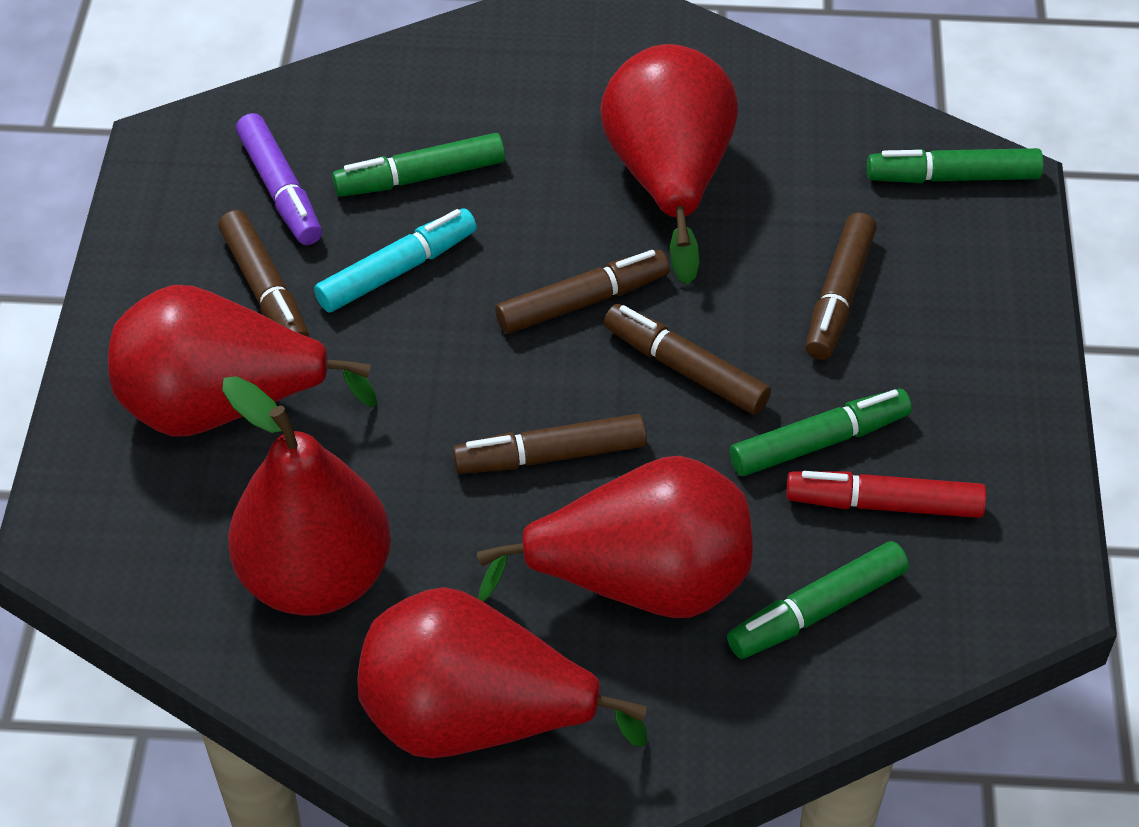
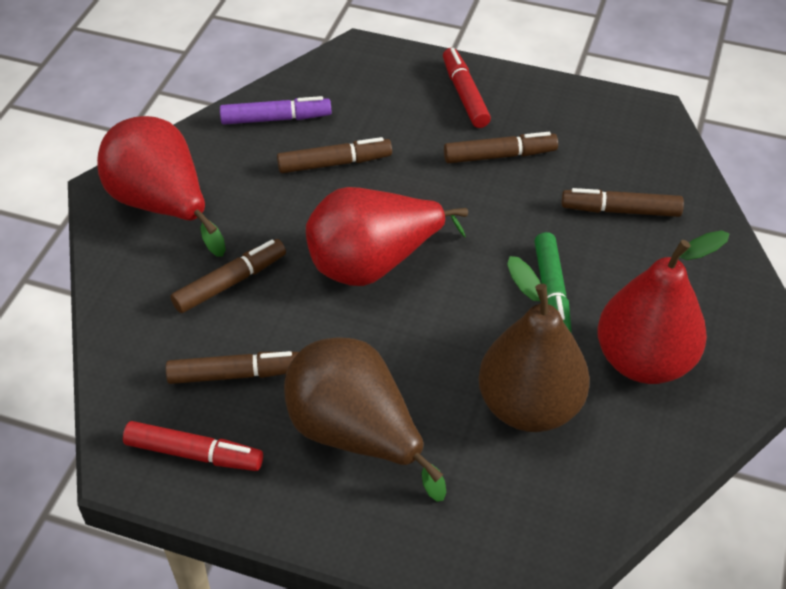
brown pear: 0 -> 2
green marker: 4 -> 1
red marker: 1 -> 2
red pear: 5 -> 3
turquoise marker: 1 -> 0

